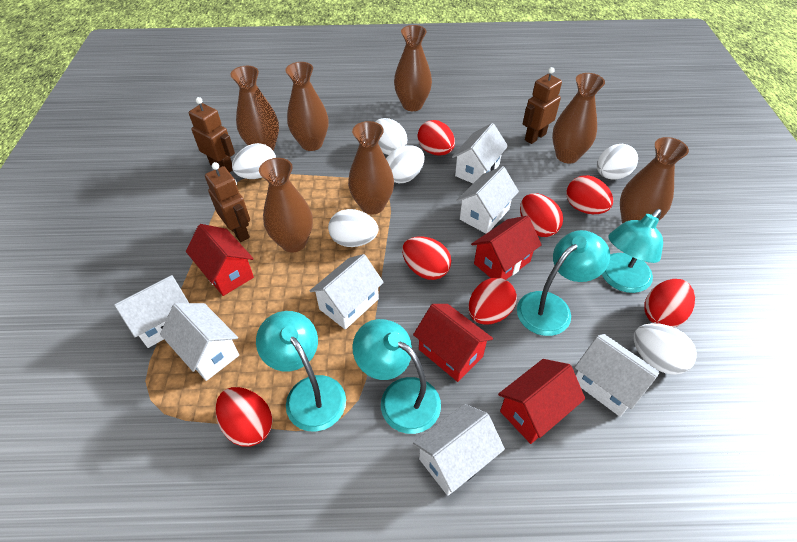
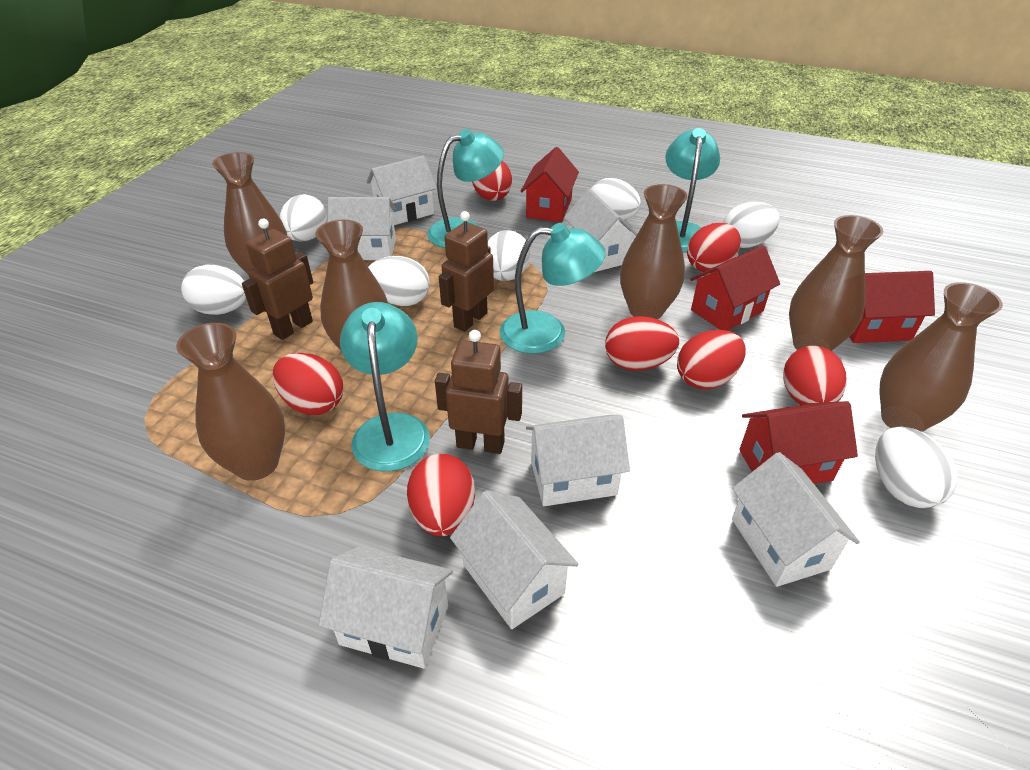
brown vase: 7 -> 6
white egg: 6 -> 7

